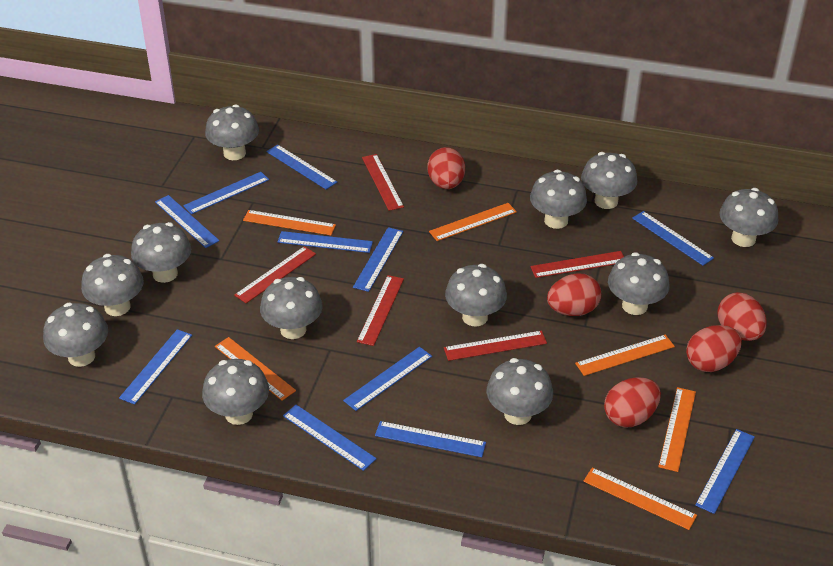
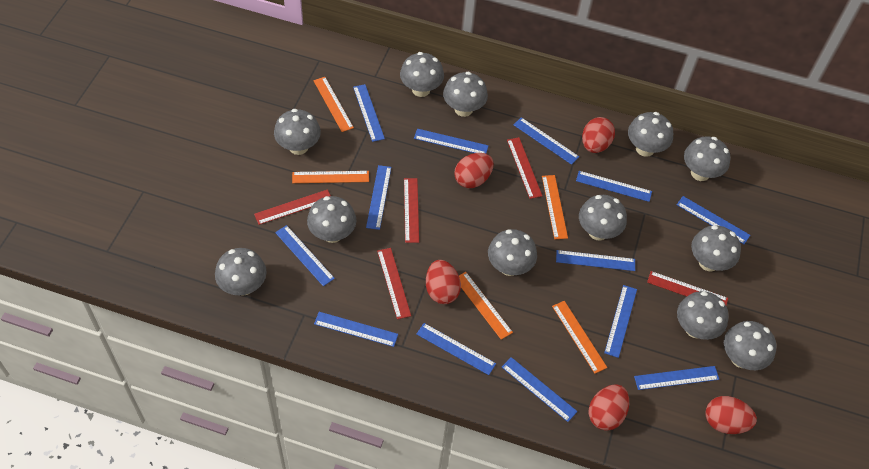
blue ruler: 11 -> 13
orange ruler: 6 -> 5

